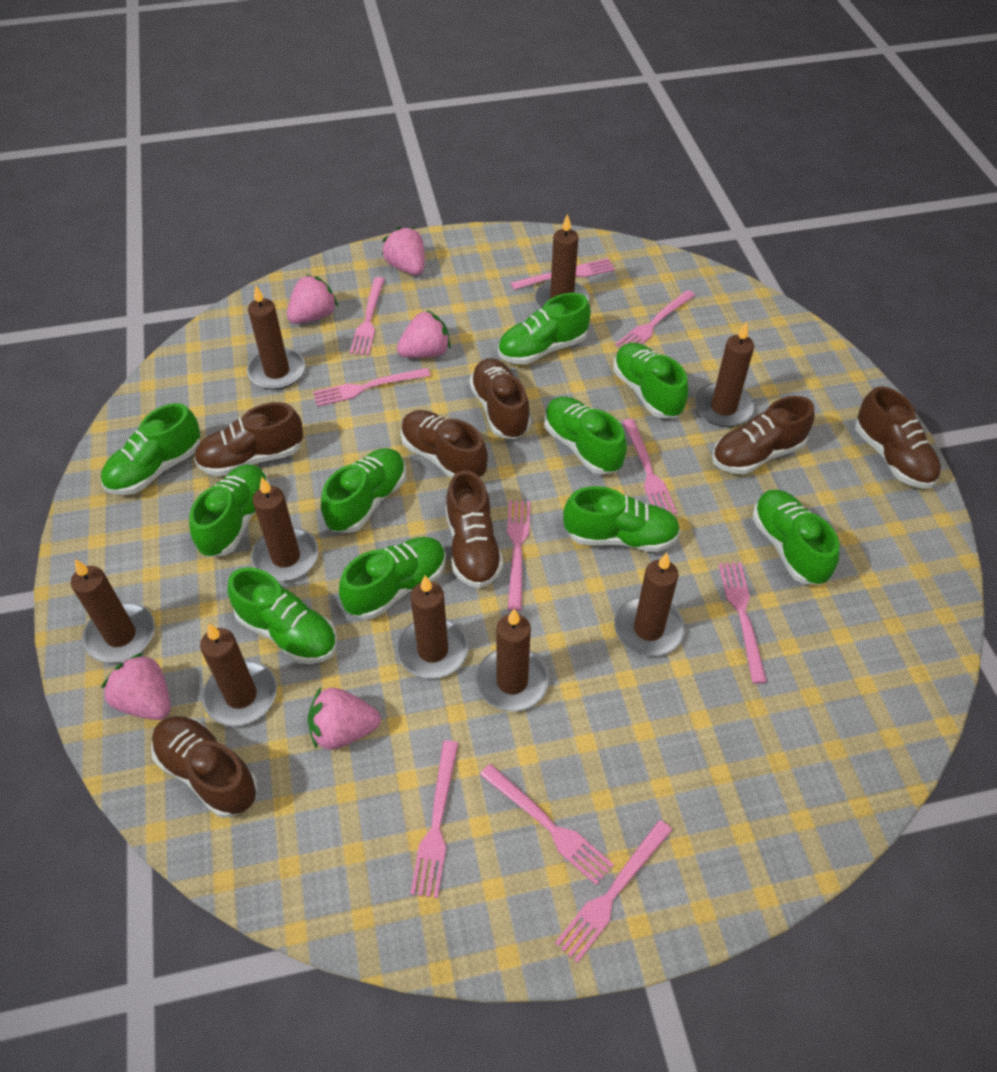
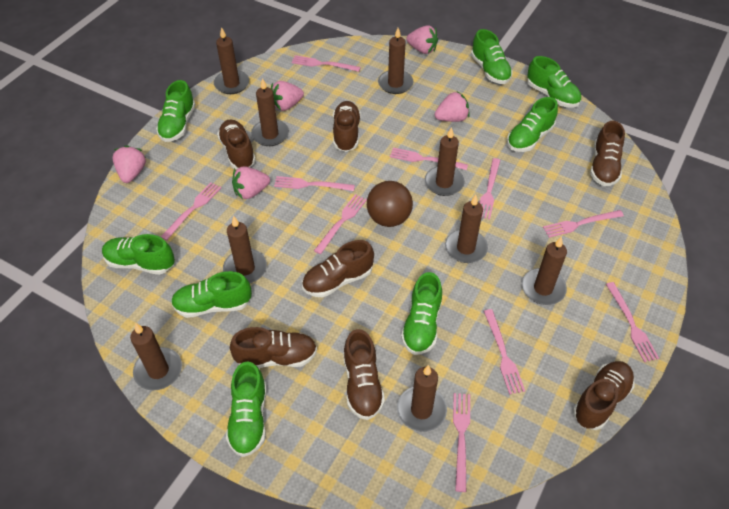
brown ball: 0 -> 1
green shoe: 10 -> 8

